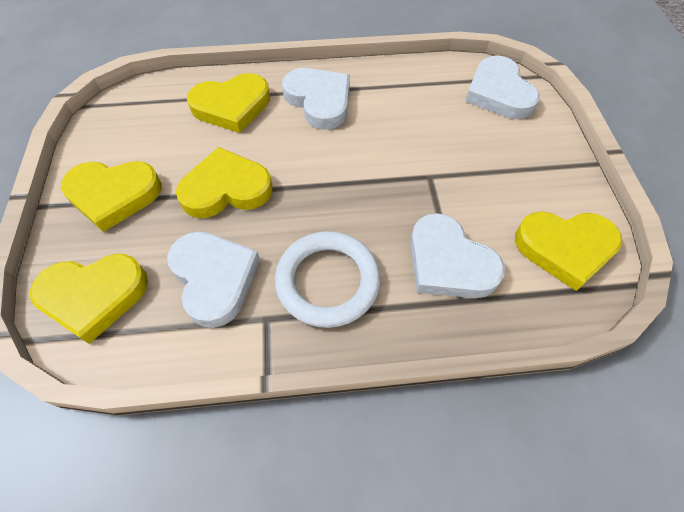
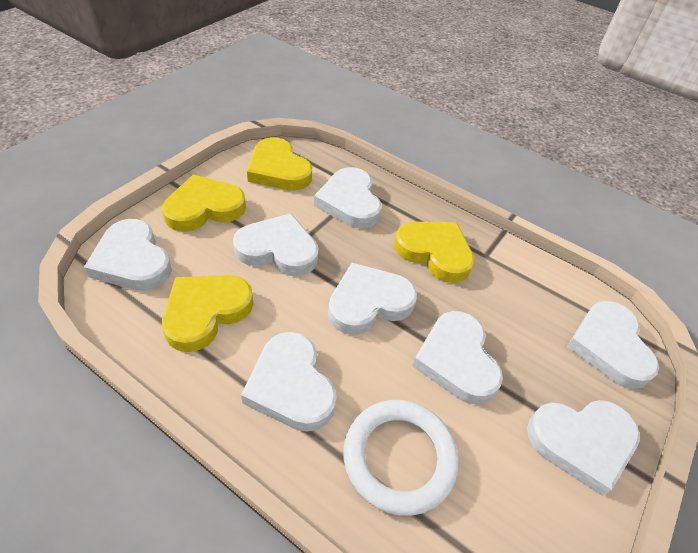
white heart: 4 -> 8
yellow heart: 5 -> 4

